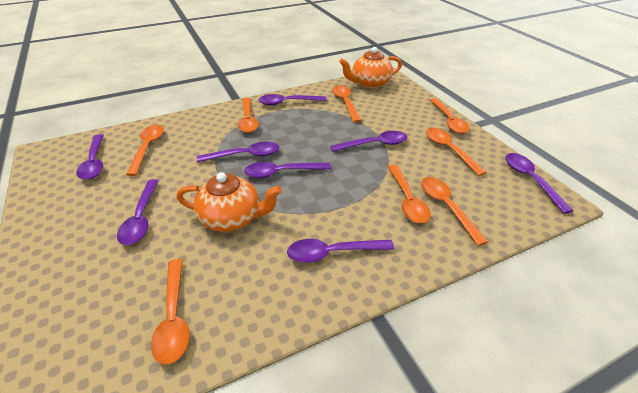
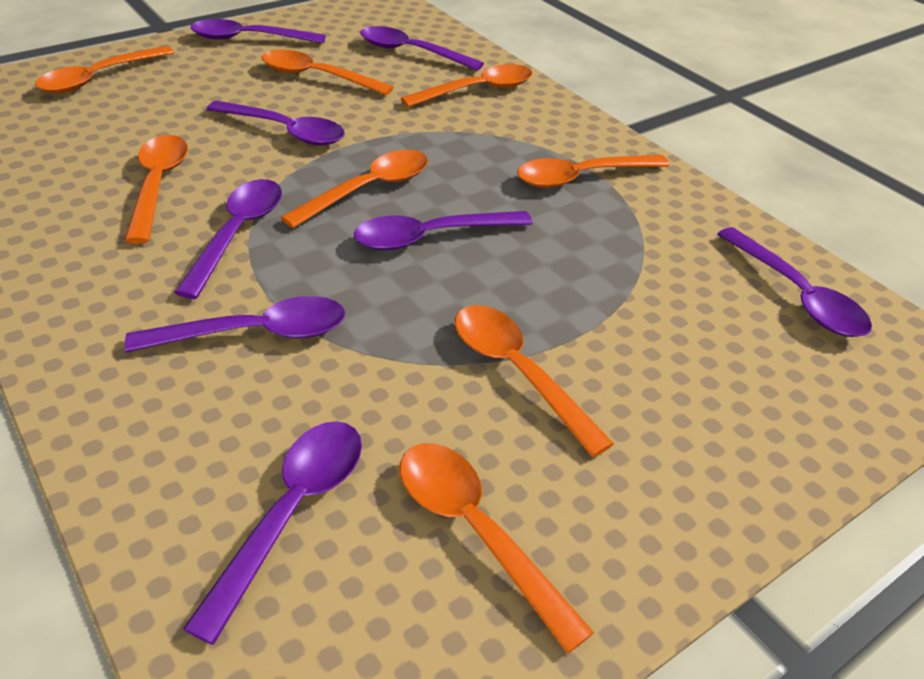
orange teapot: 2 -> 0

